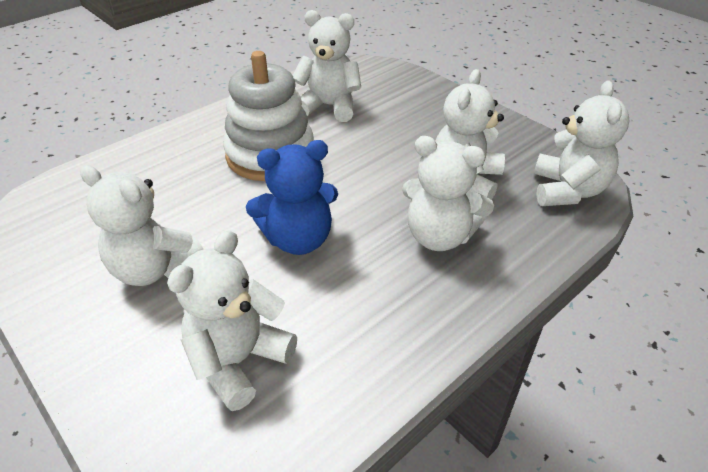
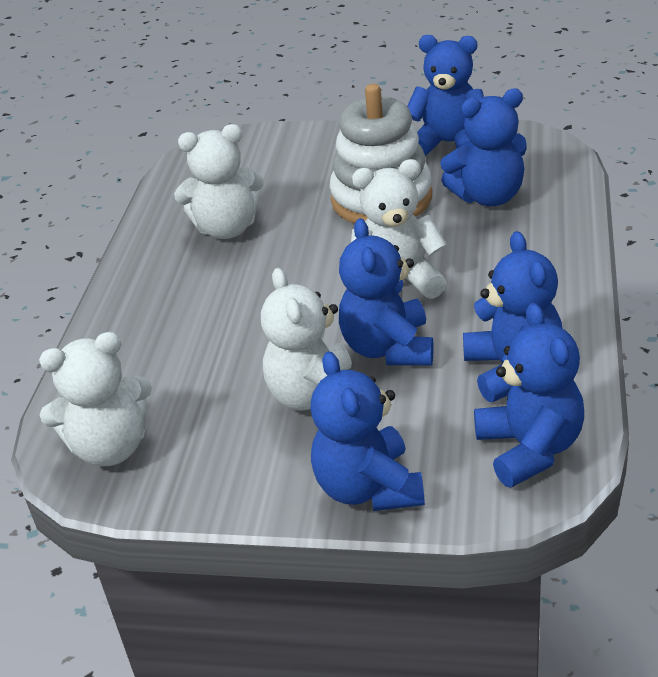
blue teddy bear: 1 -> 6
white teddy bear: 6 -> 4

